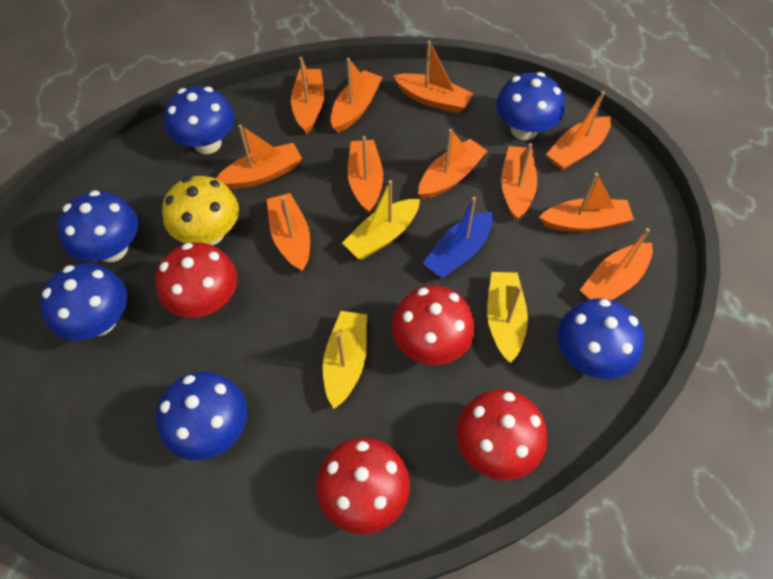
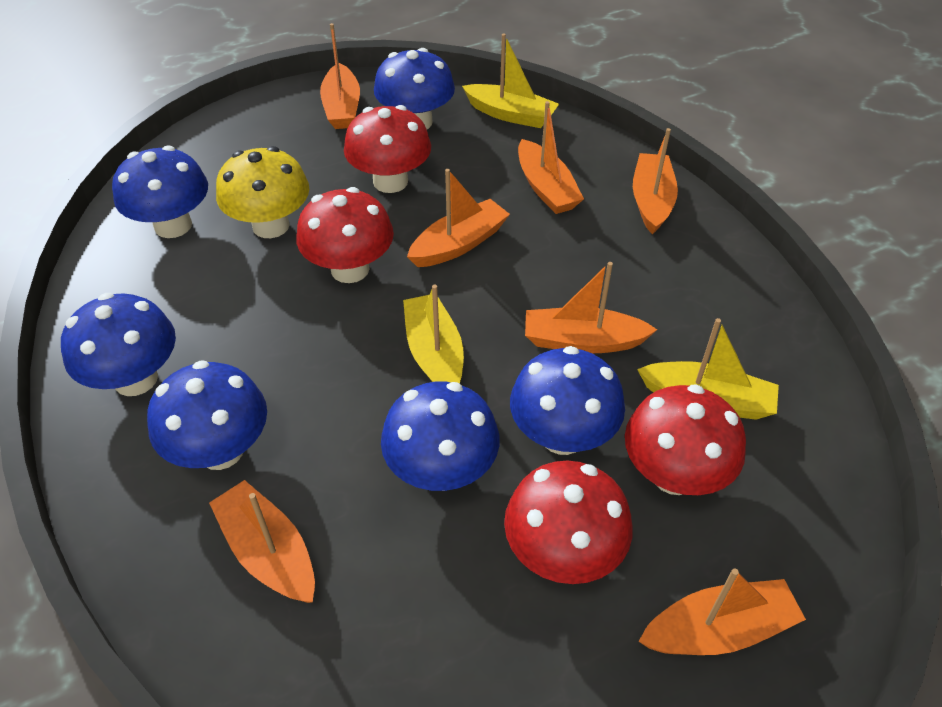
blue boat: 1 -> 0
orange boat: 11 -> 7

